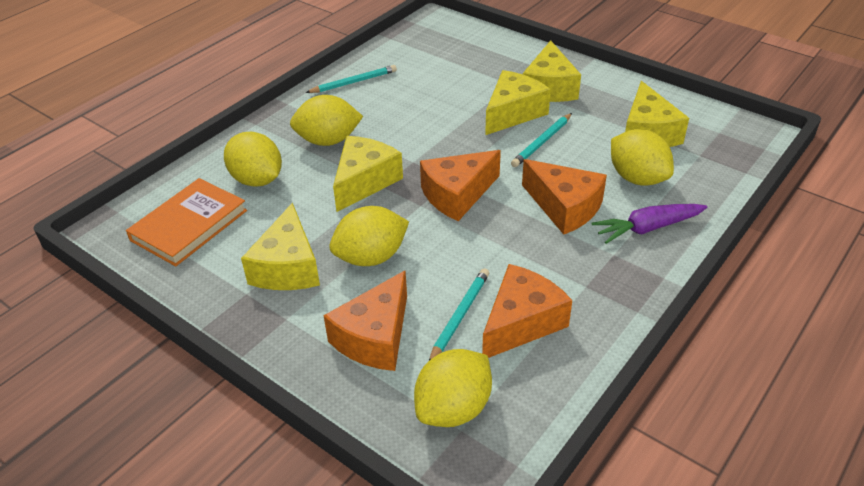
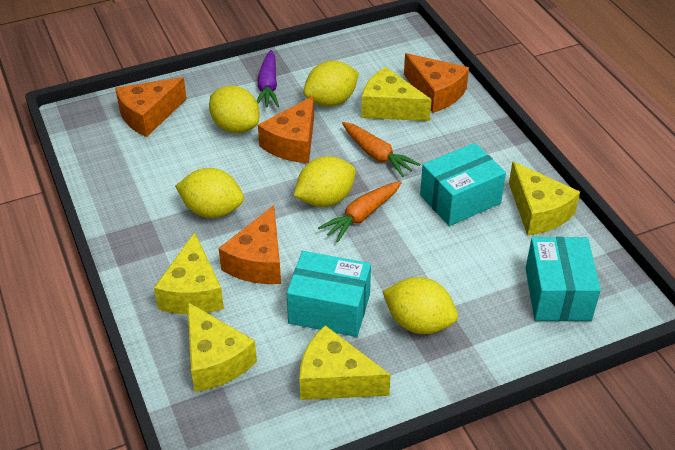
orange book: 1 -> 0
orange carrot: 0 -> 2
turquoise box: 0 -> 3
turquoise pencil: 3 -> 0

